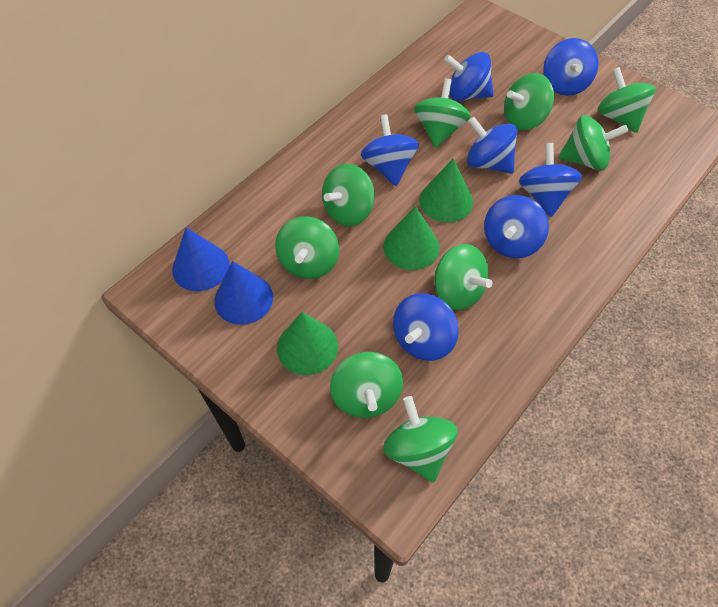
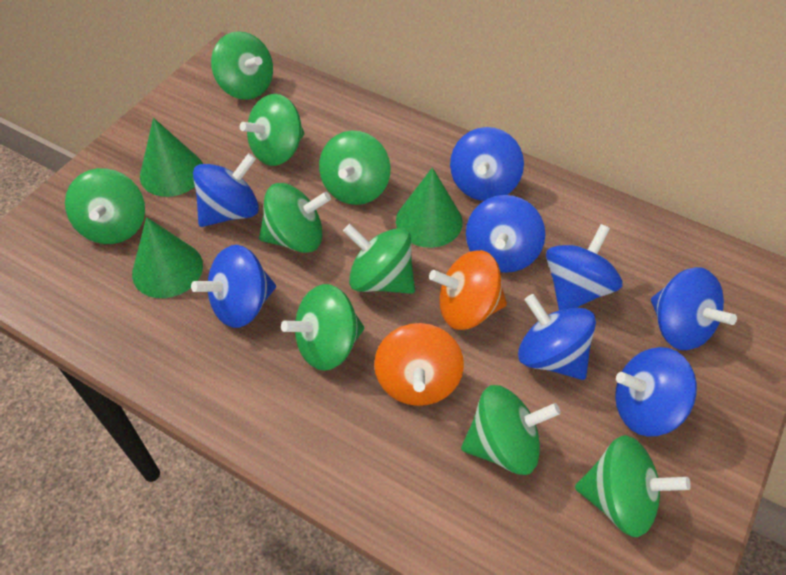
blue cone: 2 -> 0
blue spinning top: 7 -> 8
orange spinning top: 0 -> 2

